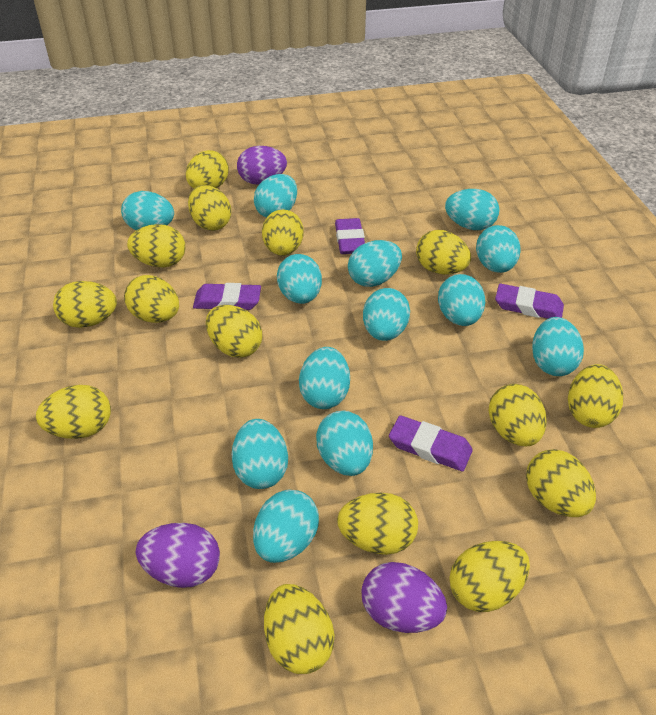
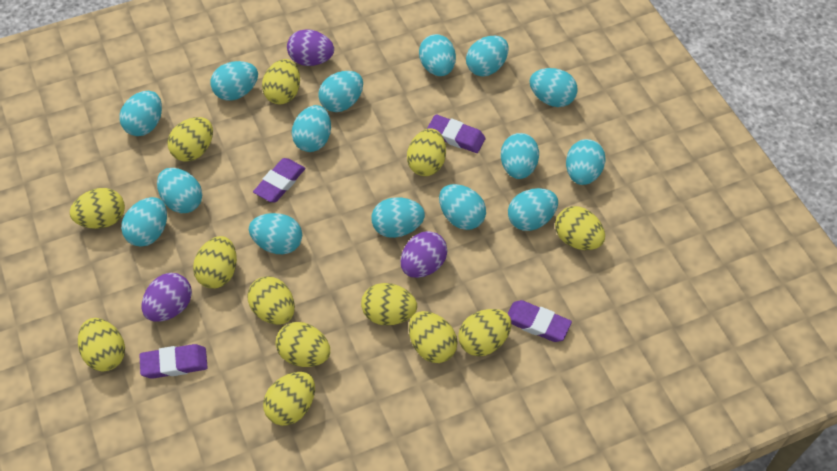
turquoise egg: 13 -> 15
yellow egg: 15 -> 13

